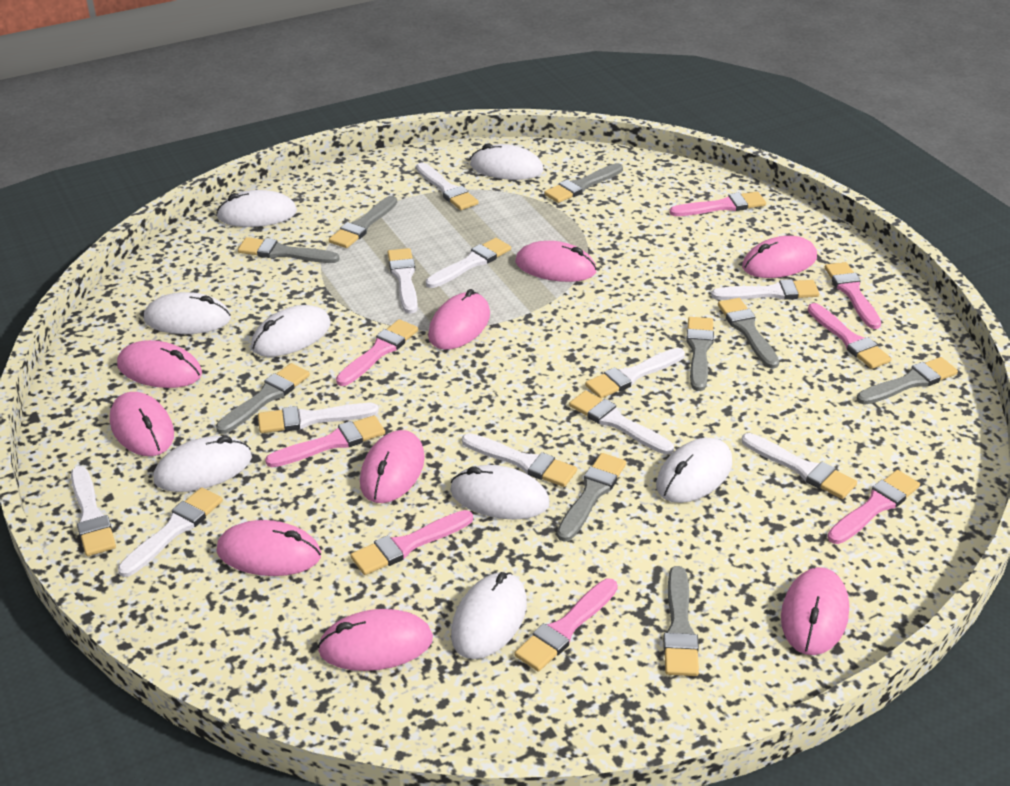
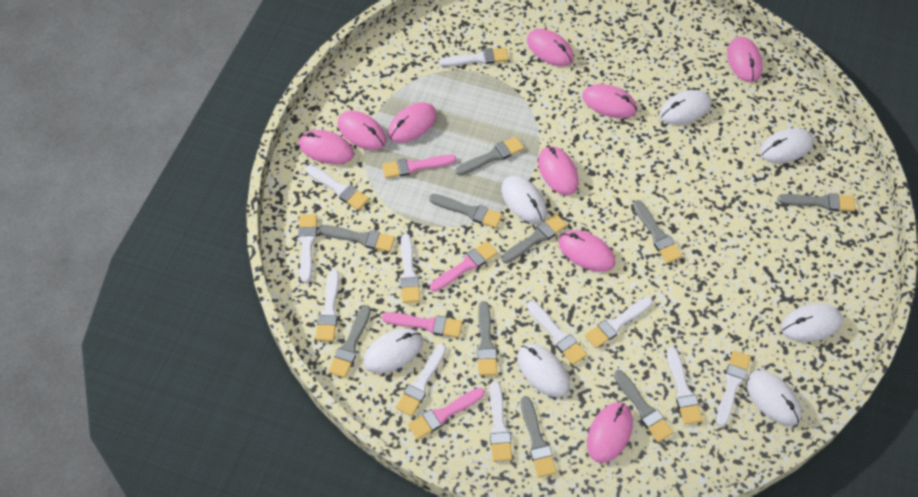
grey brush: 9 -> 10
pink brush: 8 -> 4
white mouse: 8 -> 7

